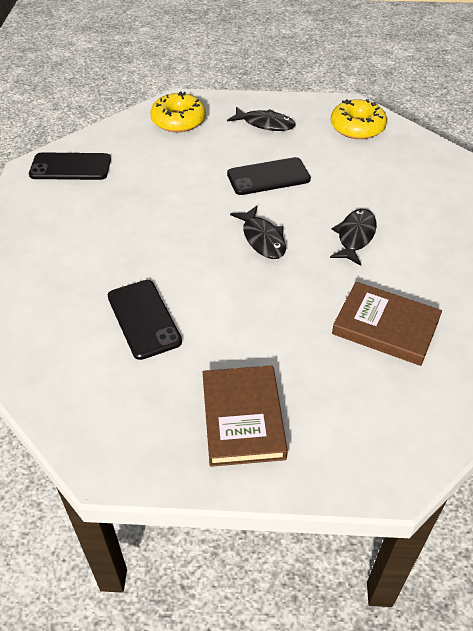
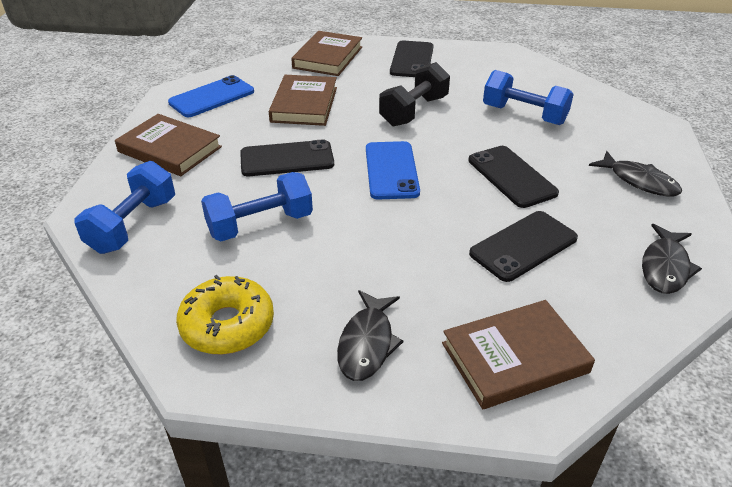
black dumbbell: 0 -> 1
black phone: 3 -> 4
blue dumbbell: 0 -> 3
blue phone: 0 -> 2
brown book: 2 -> 4
yellow donut: 2 -> 1

